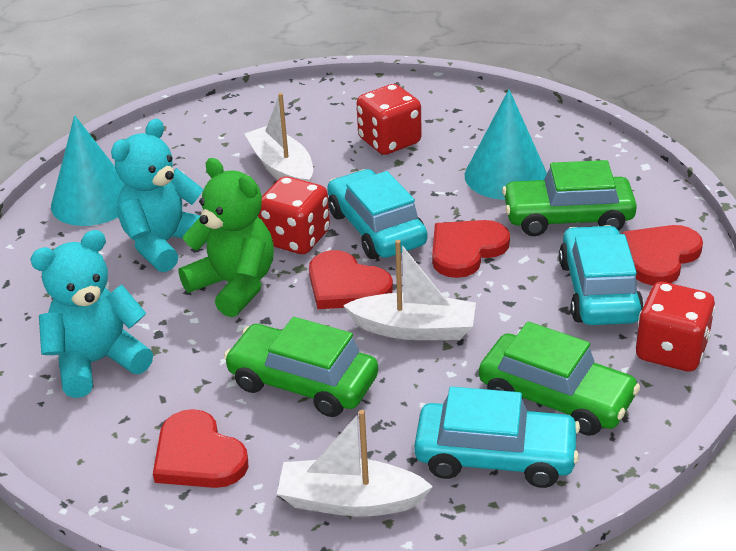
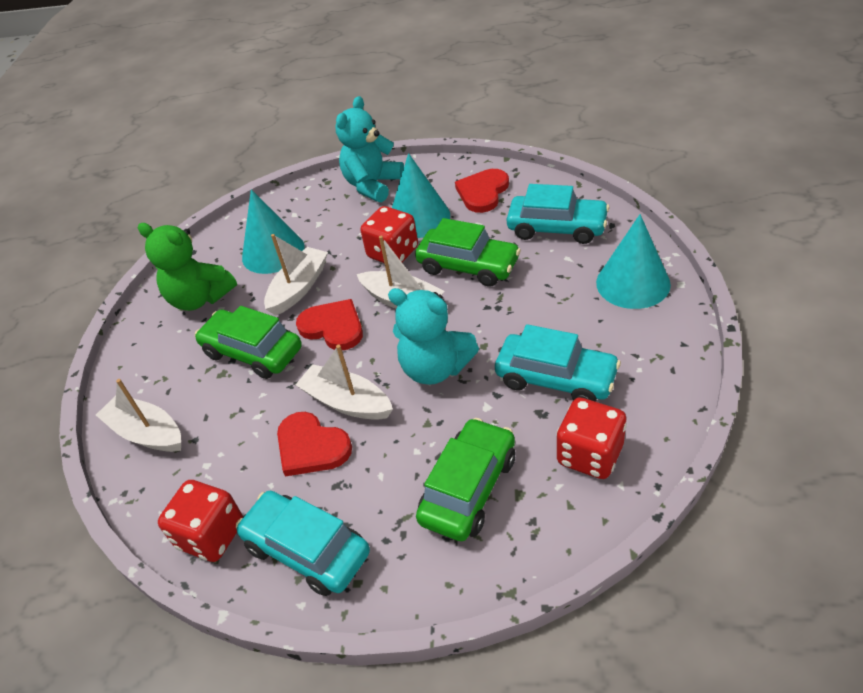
red heart: 4 -> 3
turquoise cone: 2 -> 3
white boat: 3 -> 4

